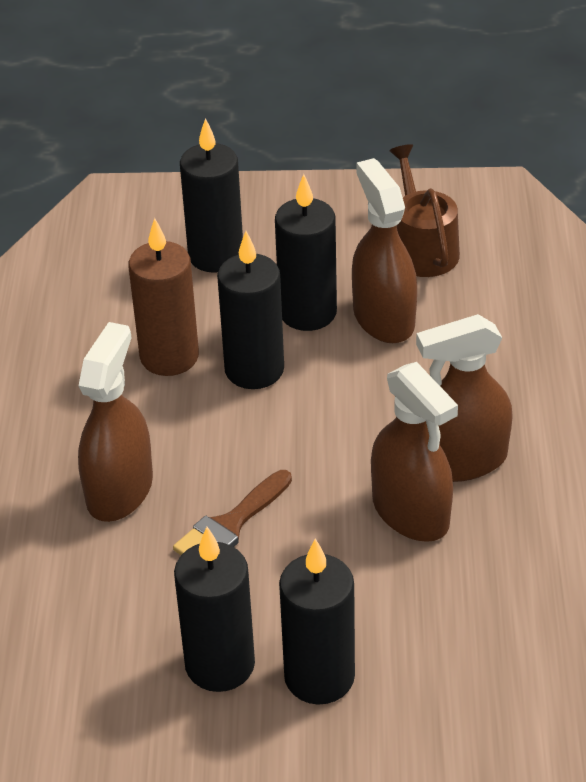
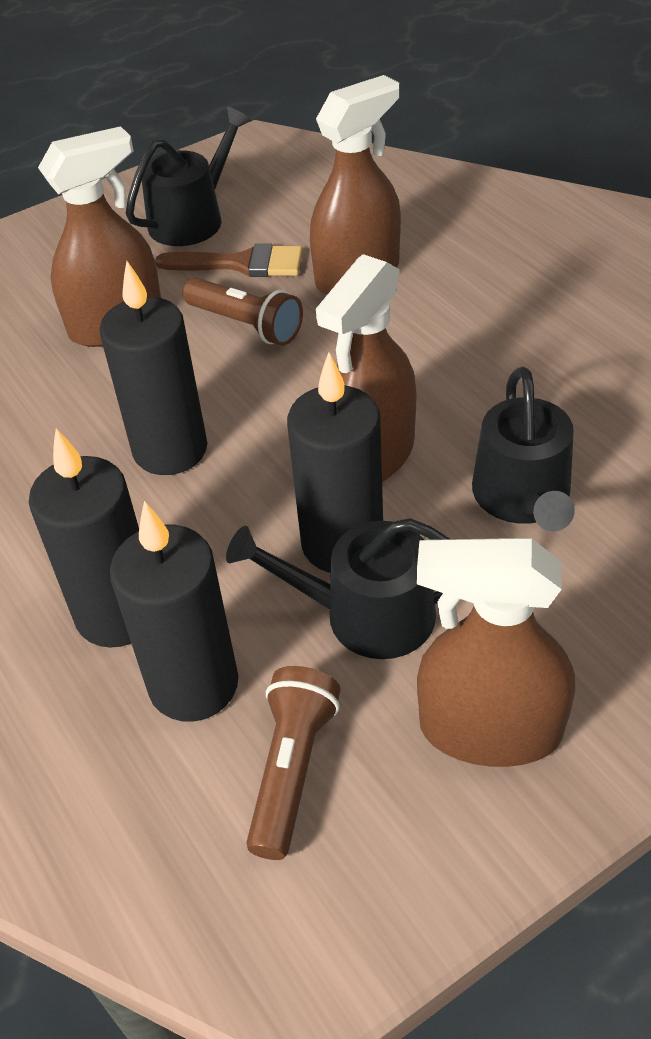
black candle: 5 -> 4
black watering can: 0 -> 3
brown candle: 1 -> 0
brown flashlight: 0 -> 2
brown watering can: 1 -> 0

